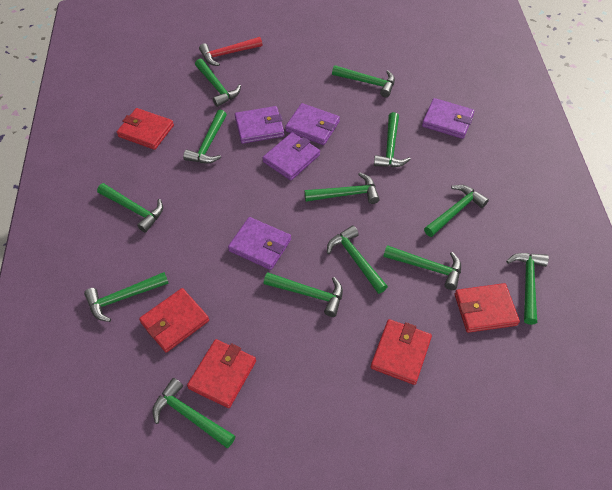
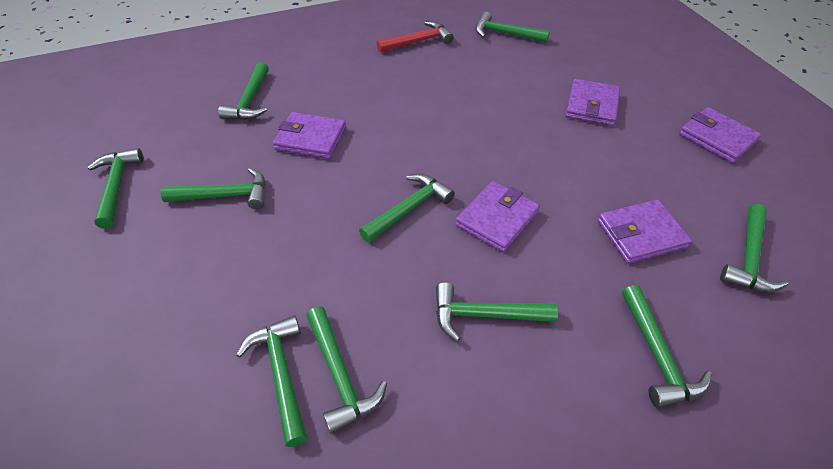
green hammer: 13 -> 10
red wallet: 5 -> 0

